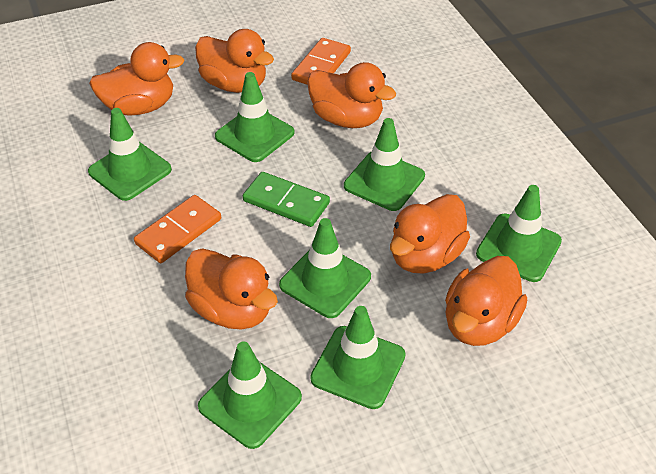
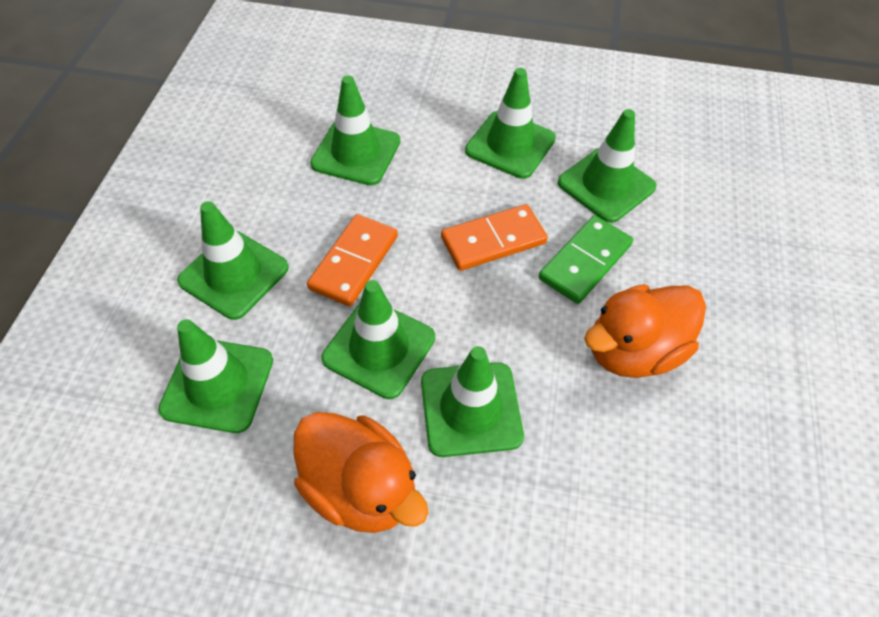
orange duck: 6 -> 2

